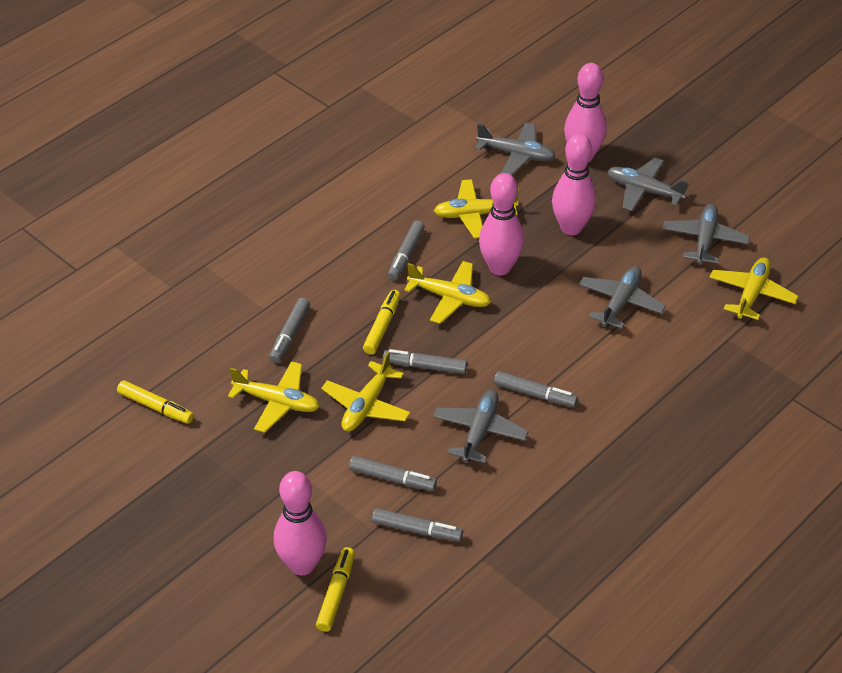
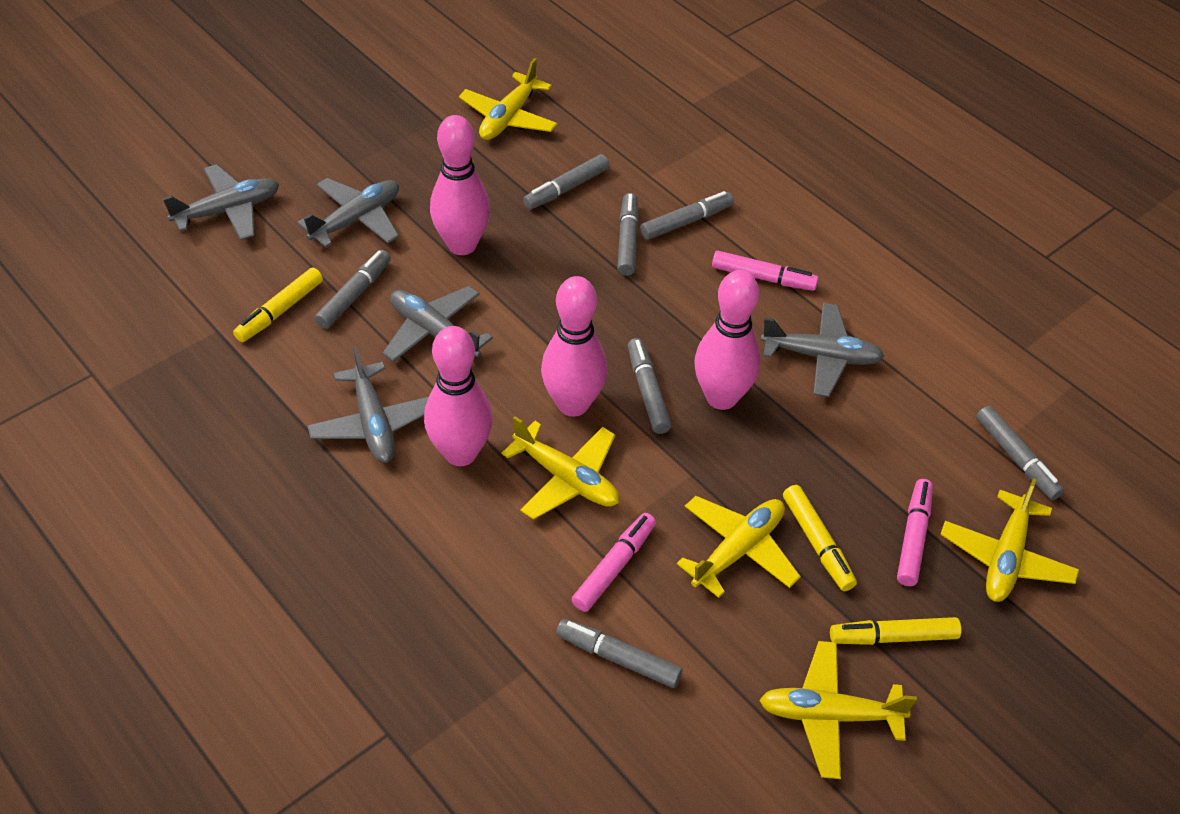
grey marker: 6 -> 7
pink marker: 0 -> 3

